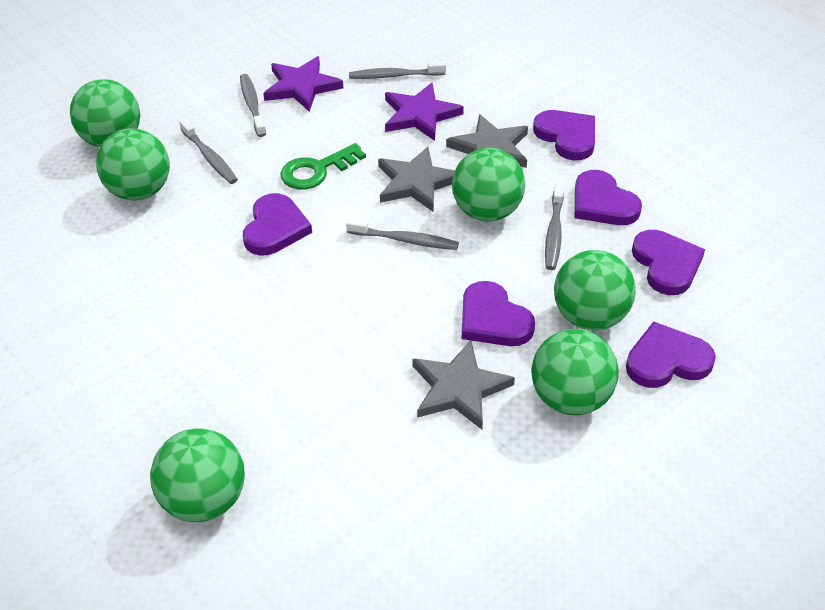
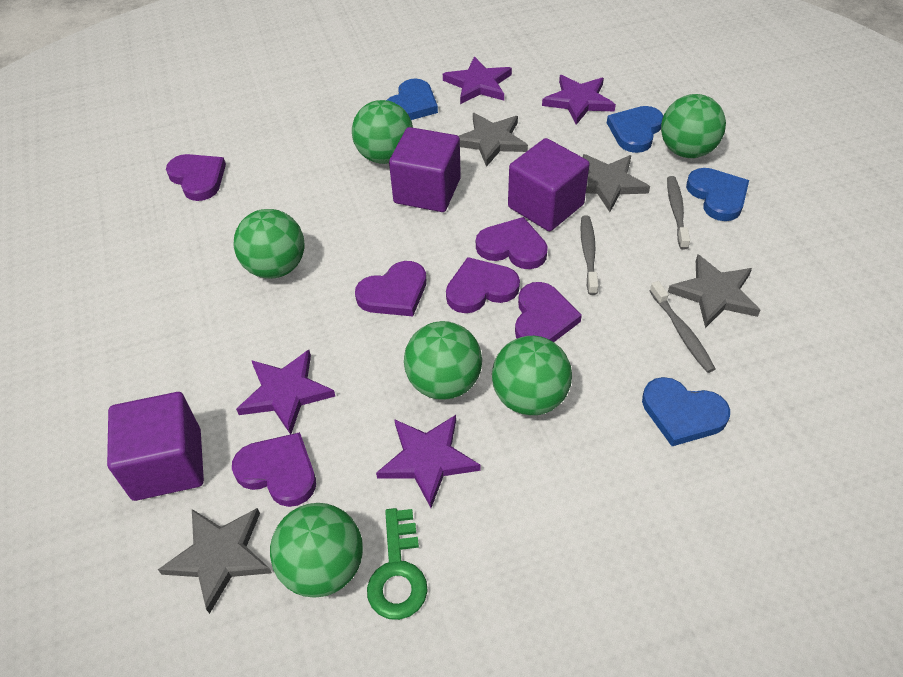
blue heart: 0 -> 4
grey star: 3 -> 4
grey toothbrush: 5 -> 3
purple cube: 0 -> 3
purple star: 2 -> 4

